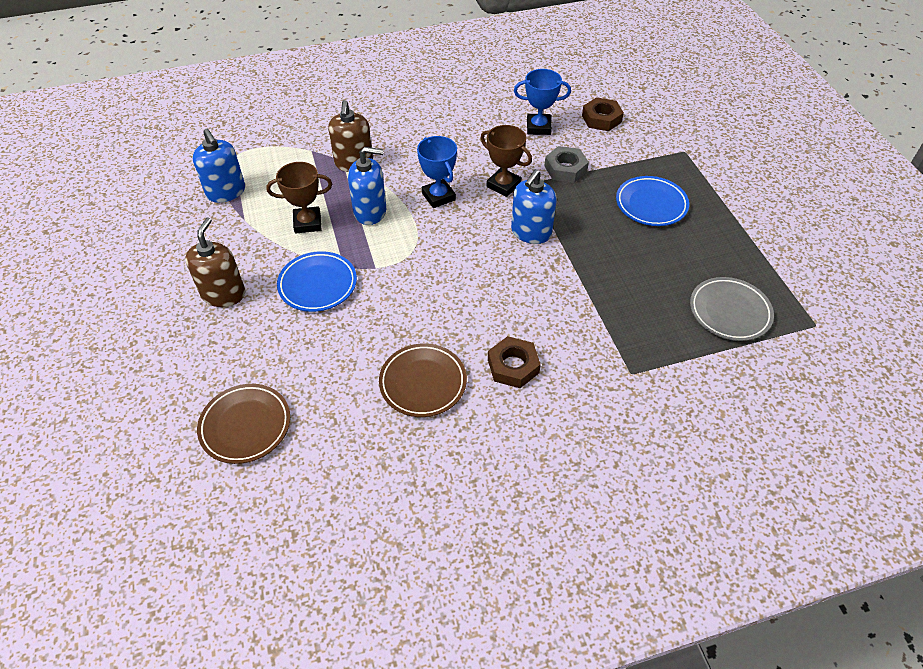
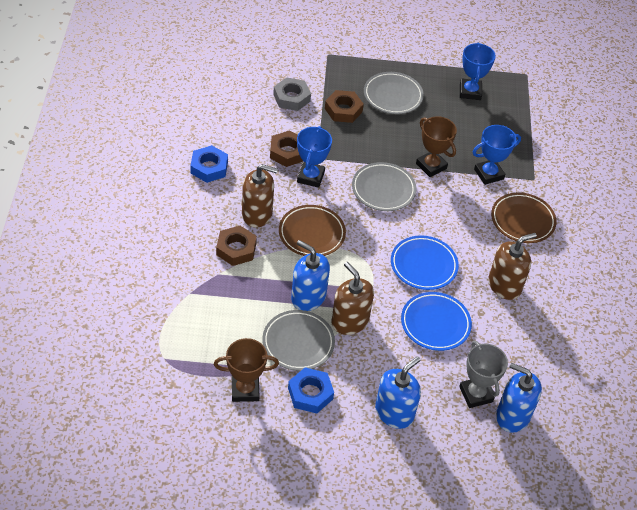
blue nut: 0 -> 2
blue trophy: 2 -> 3
brown nut: 2 -> 3
brown soap dispenser: 2 -> 3
grey plate: 1 -> 3
grey trophy: 0 -> 1

